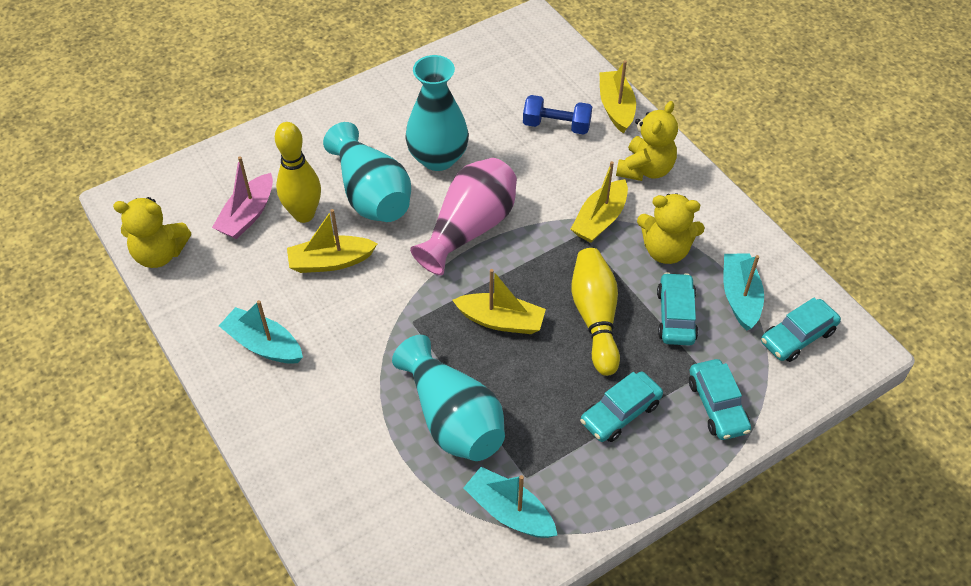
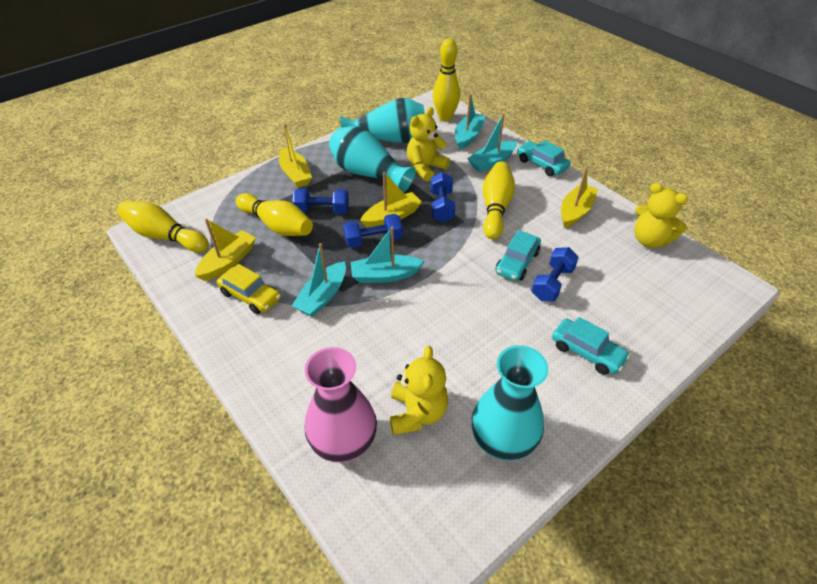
blue dumbbell: 1 -> 4
pink boat: 1 -> 0
turquoise boat: 3 -> 4
turquoise car: 4 -> 3
yellow bowling pin: 2 -> 4
yellow car: 0 -> 1

